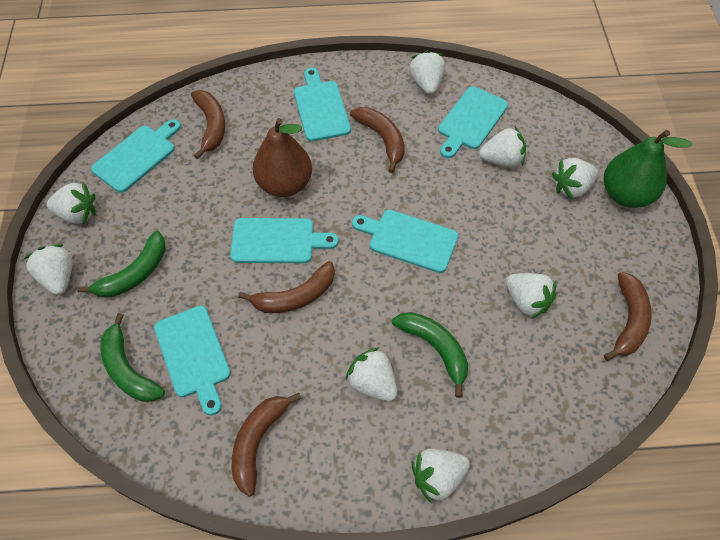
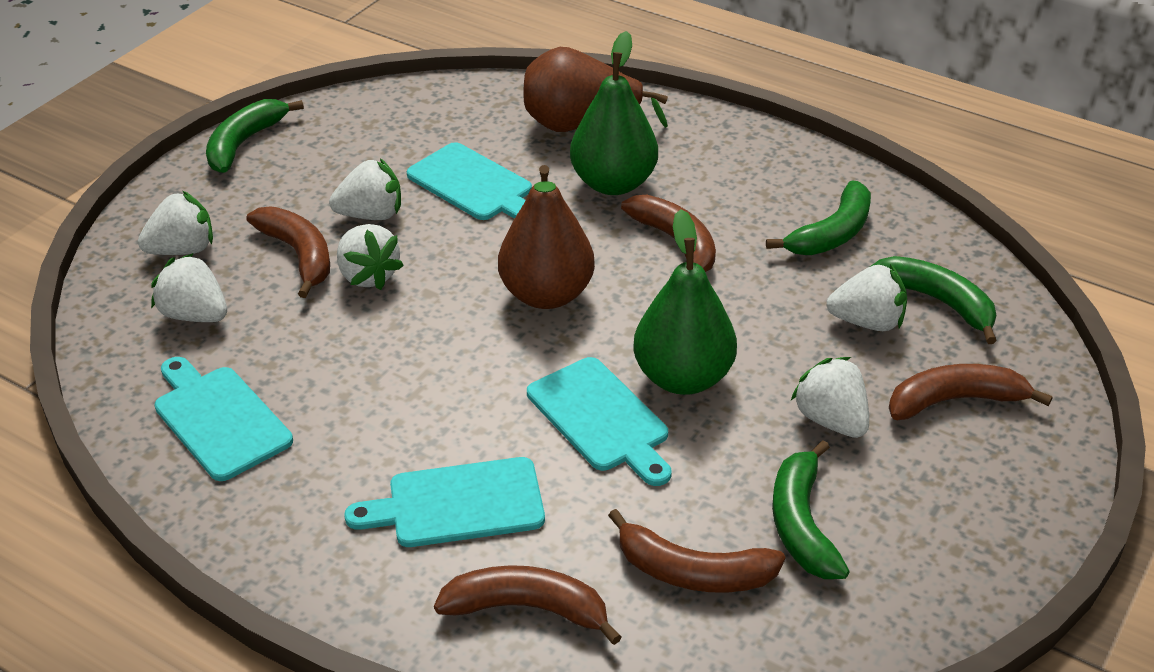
brown pear: 1 -> 2
green banana: 3 -> 4
green pear: 1 -> 2
turquoise cutting board: 6 -> 4
white strawberry: 8 -> 6

